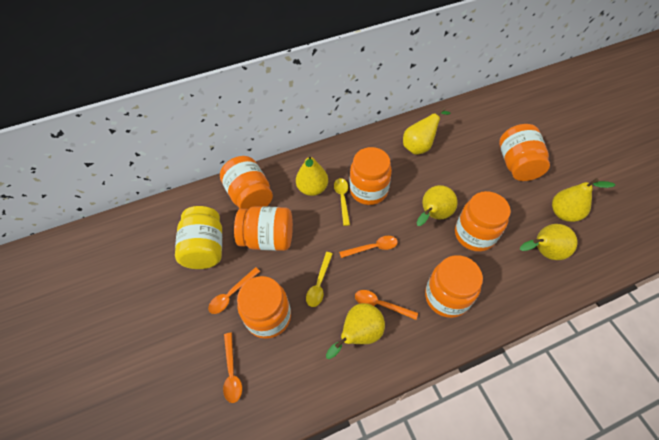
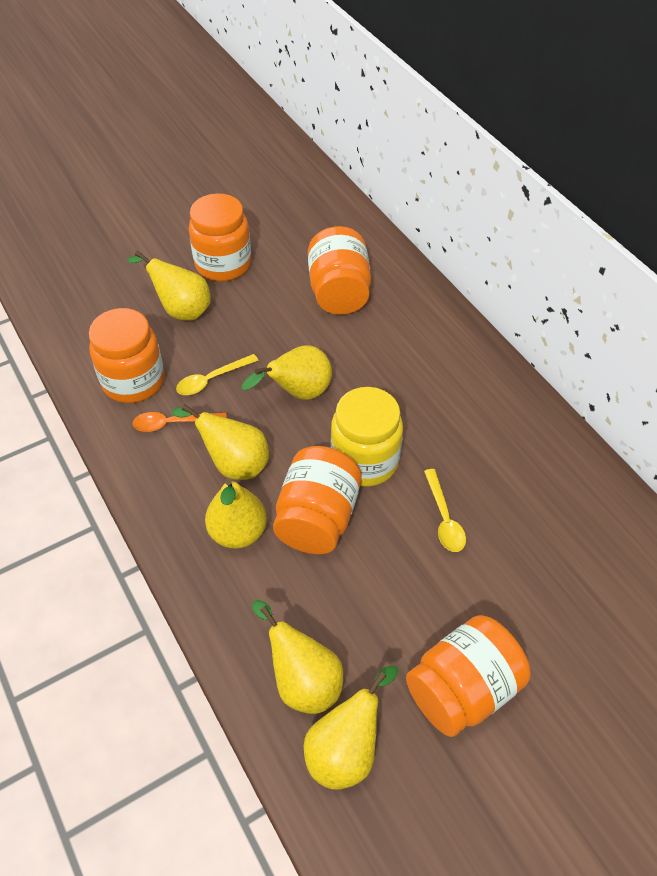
orange jar: 7 -> 5
orange spoon: 4 -> 1

